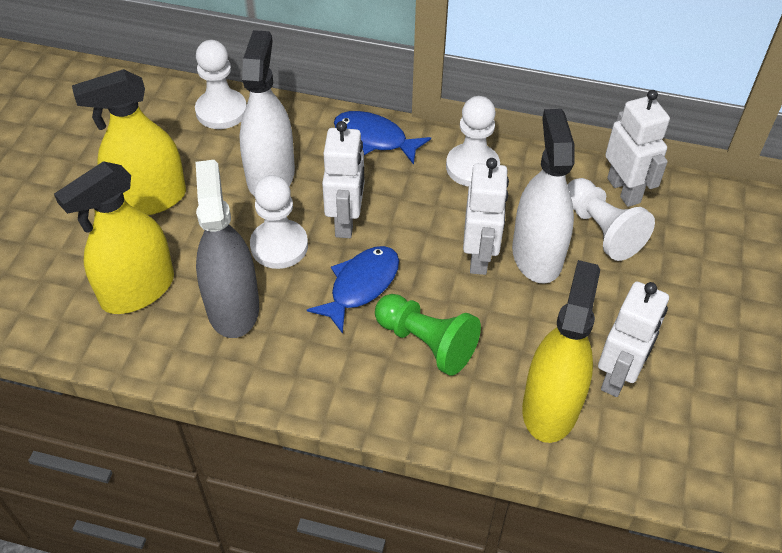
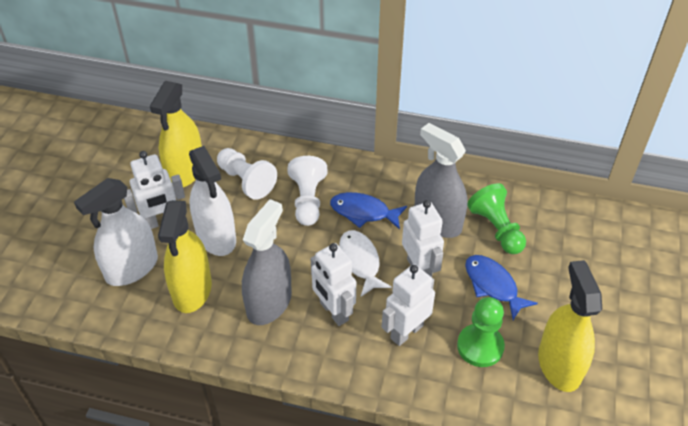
green pawn: 1 -> 2
grey spray bottle: 1 -> 2
white fish: 0 -> 1
white pawn: 4 -> 2

